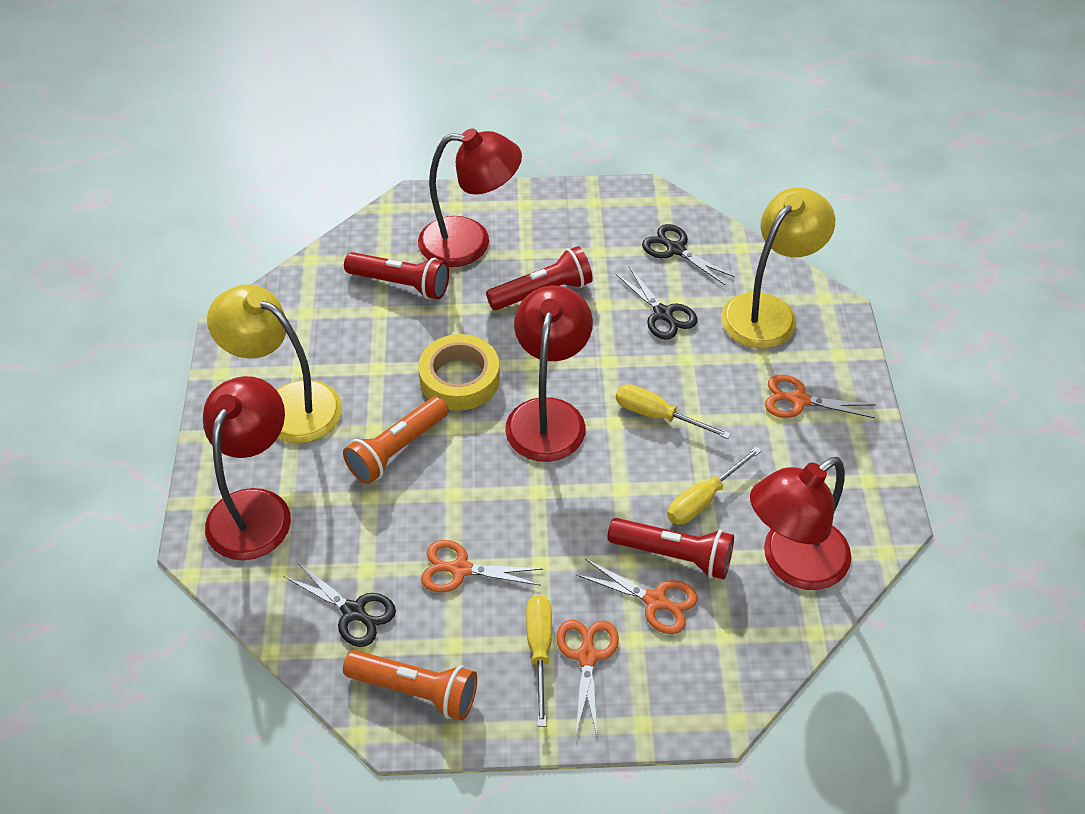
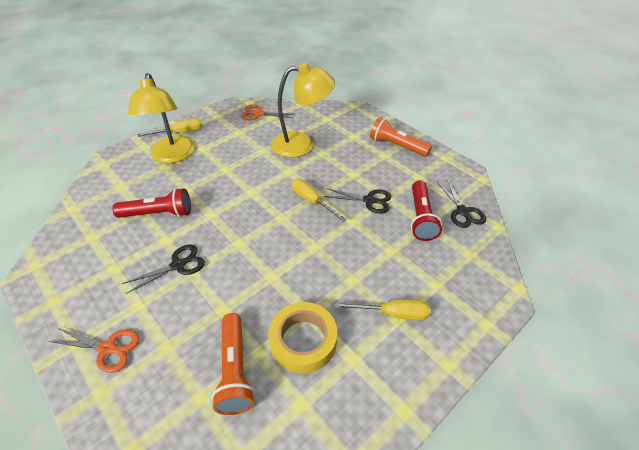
orange scissors: 4 -> 2
red flashlight: 3 -> 2
red lamp: 4 -> 0

